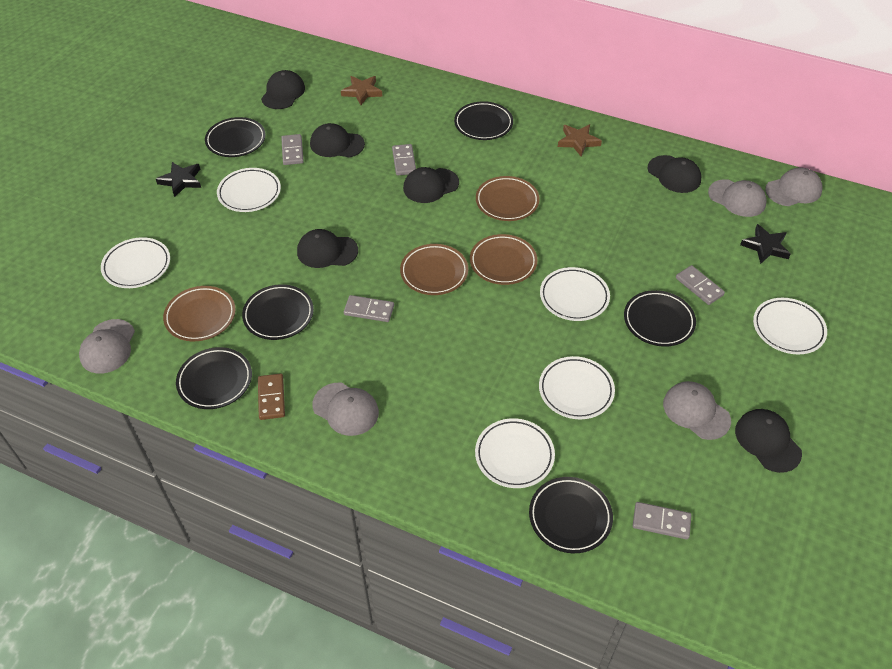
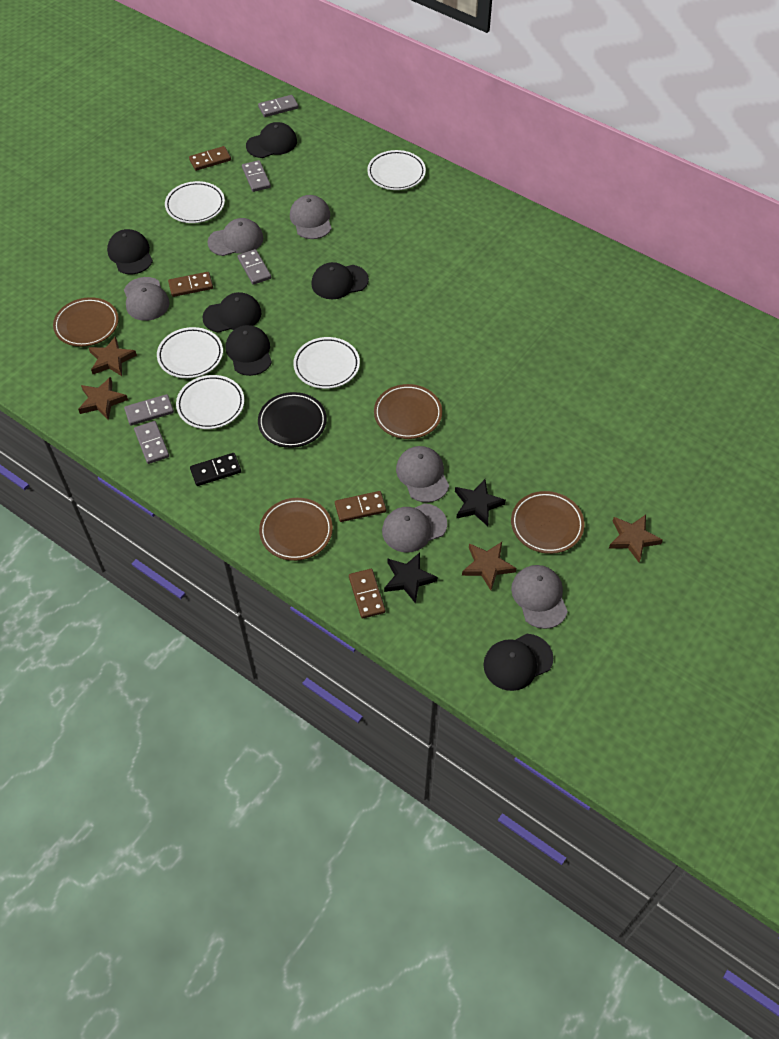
black domino: 0 -> 1
black plate: 6 -> 1
brown domino: 1 -> 4
brown star: 2 -> 4
grey cap: 5 -> 6
white plate: 6 -> 5

